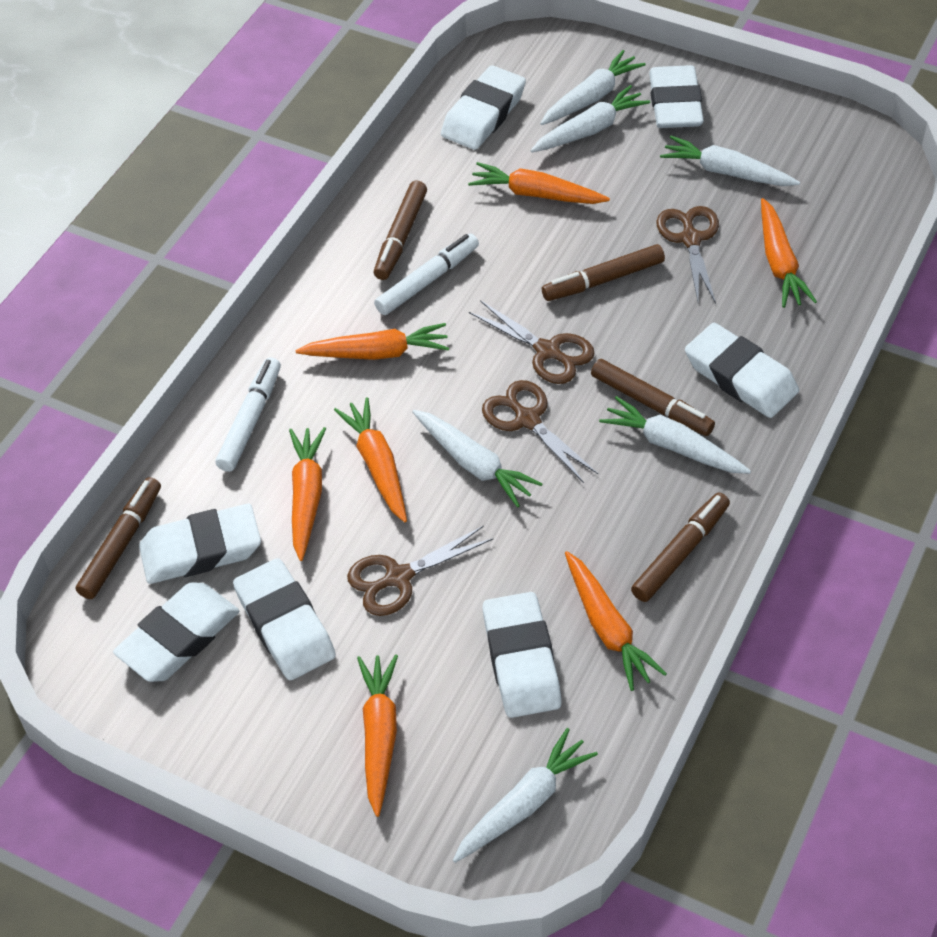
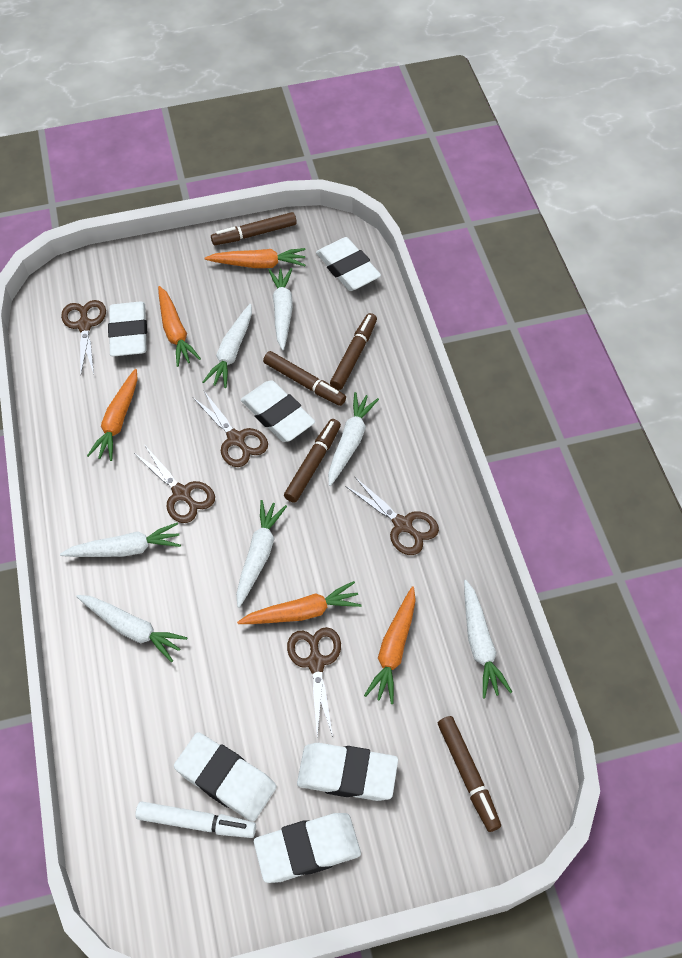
brown scissors: 4 -> 5
orange carrot: 7 -> 5
white carrot: 6 -> 7
white eraser: 7 -> 6
white marker: 2 -> 1

